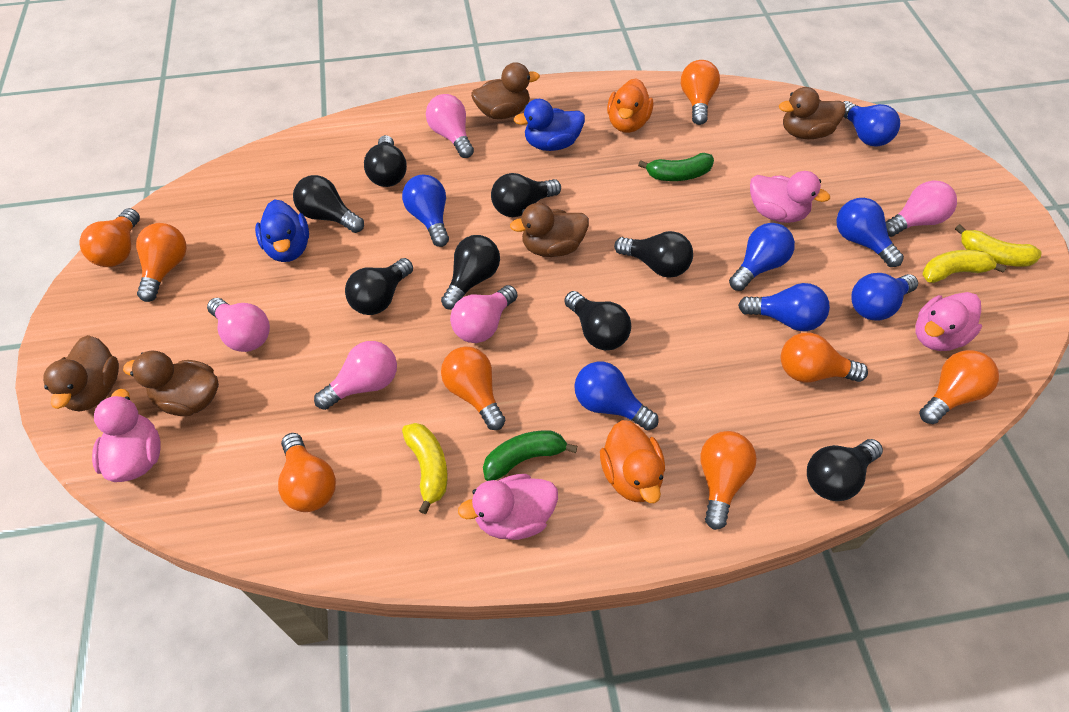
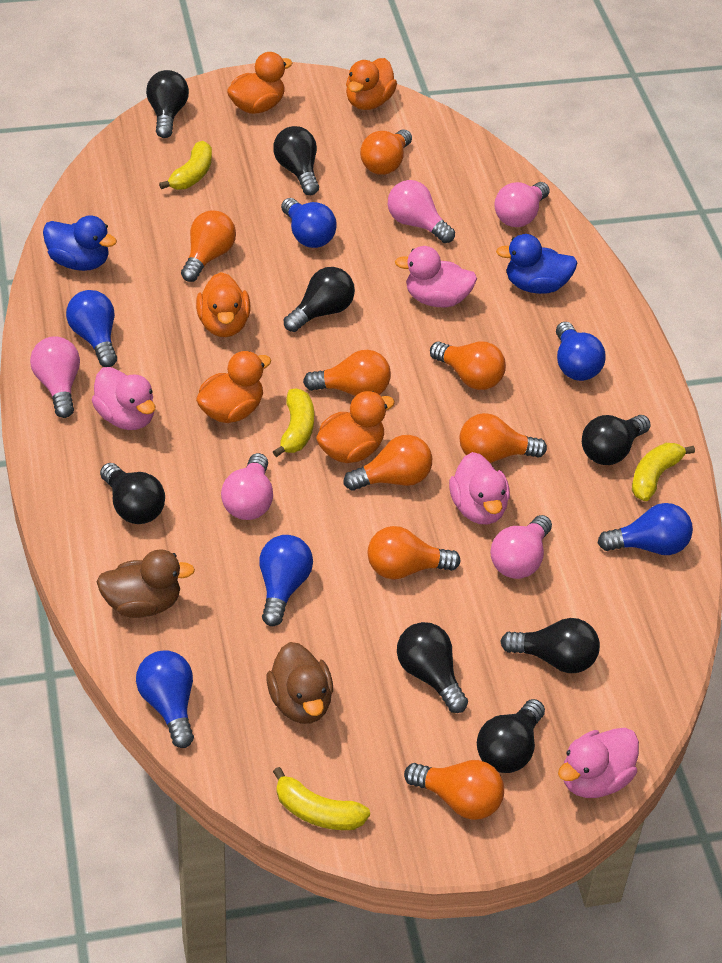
blue light bulb: 7 -> 6
brown duck: 5 -> 2
green banana: 2 -> 0
orange duck: 2 -> 5
yellow banana: 3 -> 4

